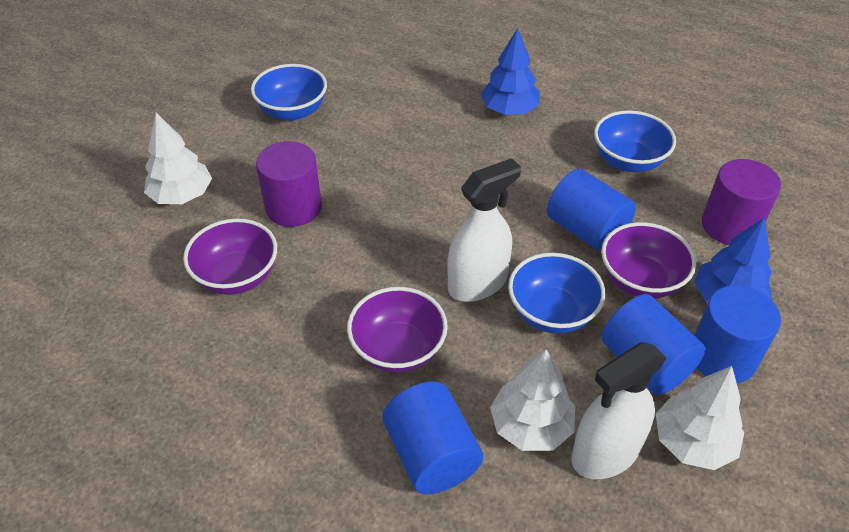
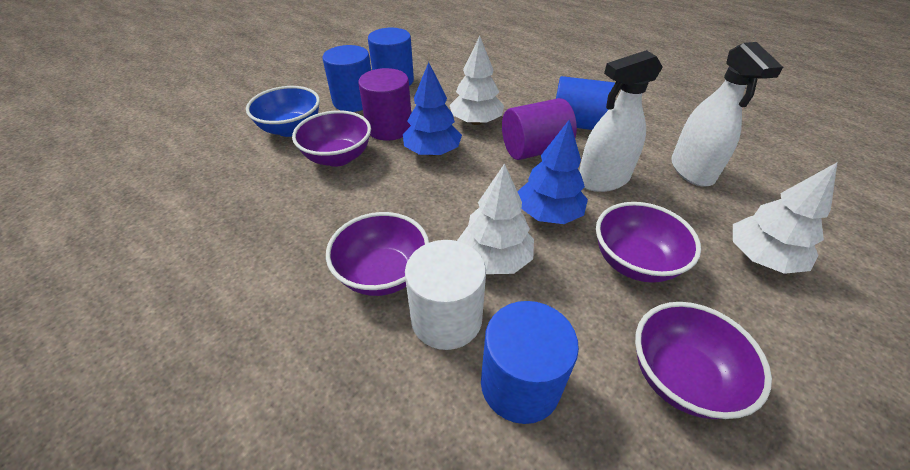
blue bowl: 3 -> 1
purple bowl: 3 -> 4
white cylinder: 0 -> 1

